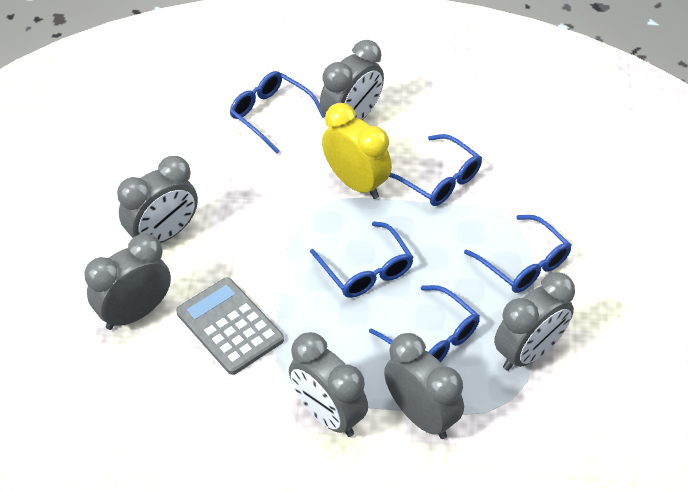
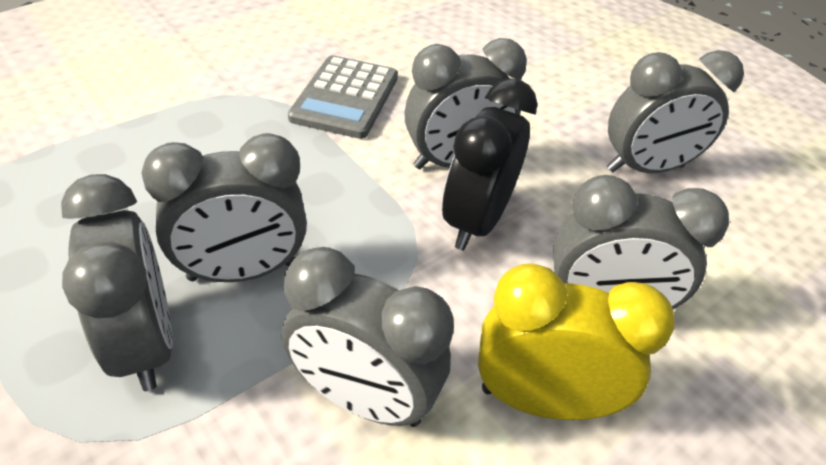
black clock: 0 -> 1
blue glasses: 5 -> 0

